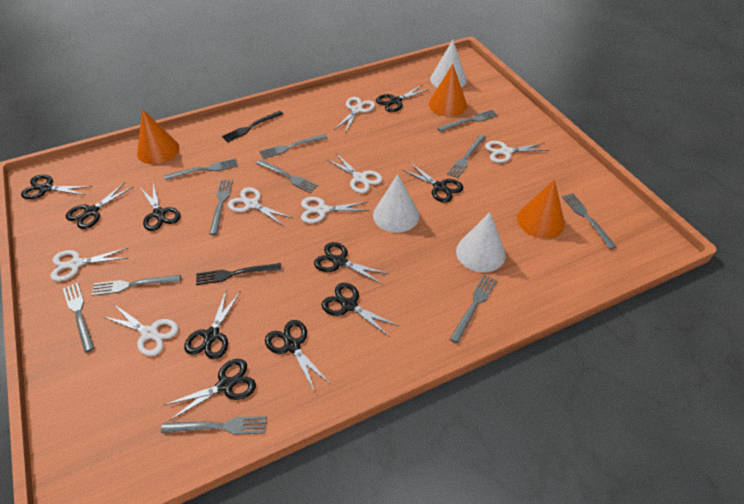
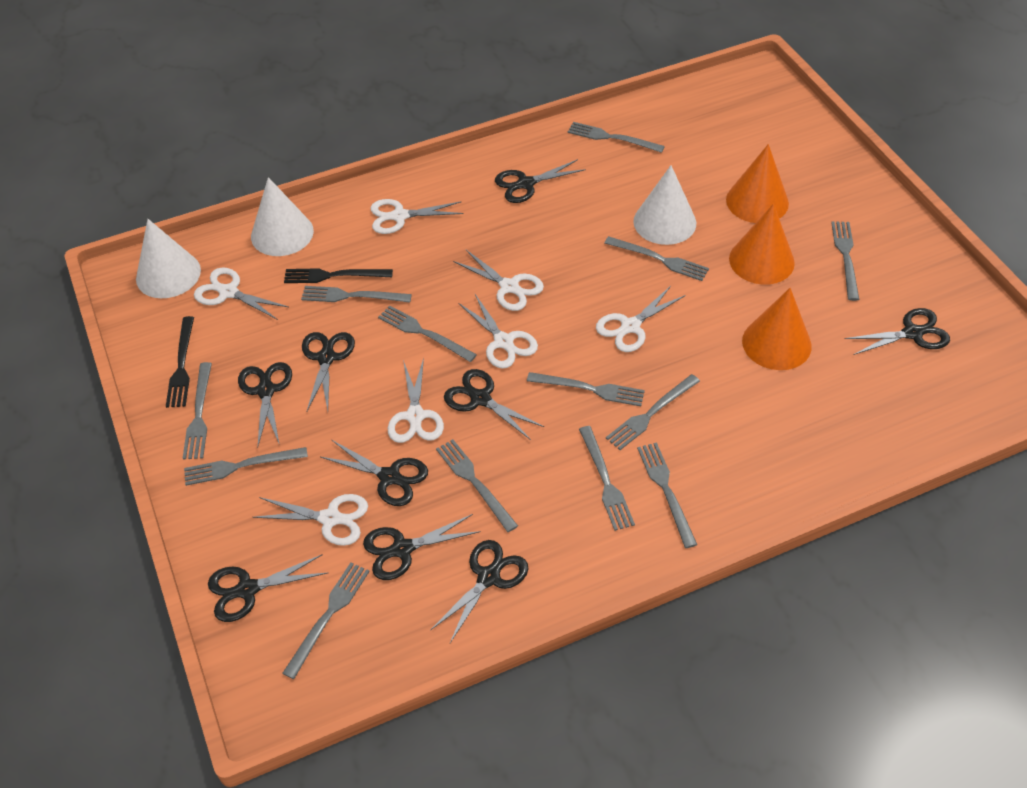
black scissors: 10 -> 9
grey fork: 11 -> 13

